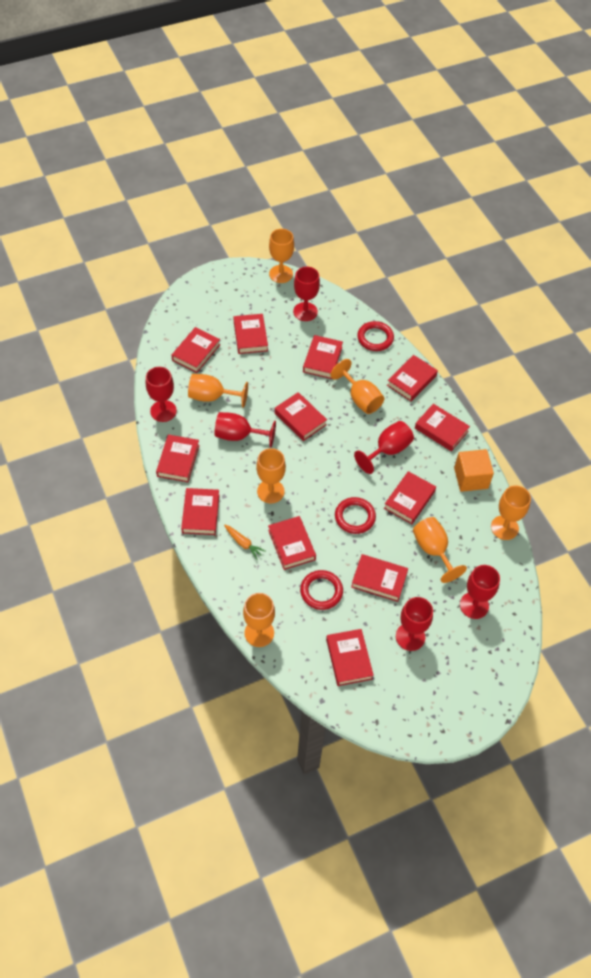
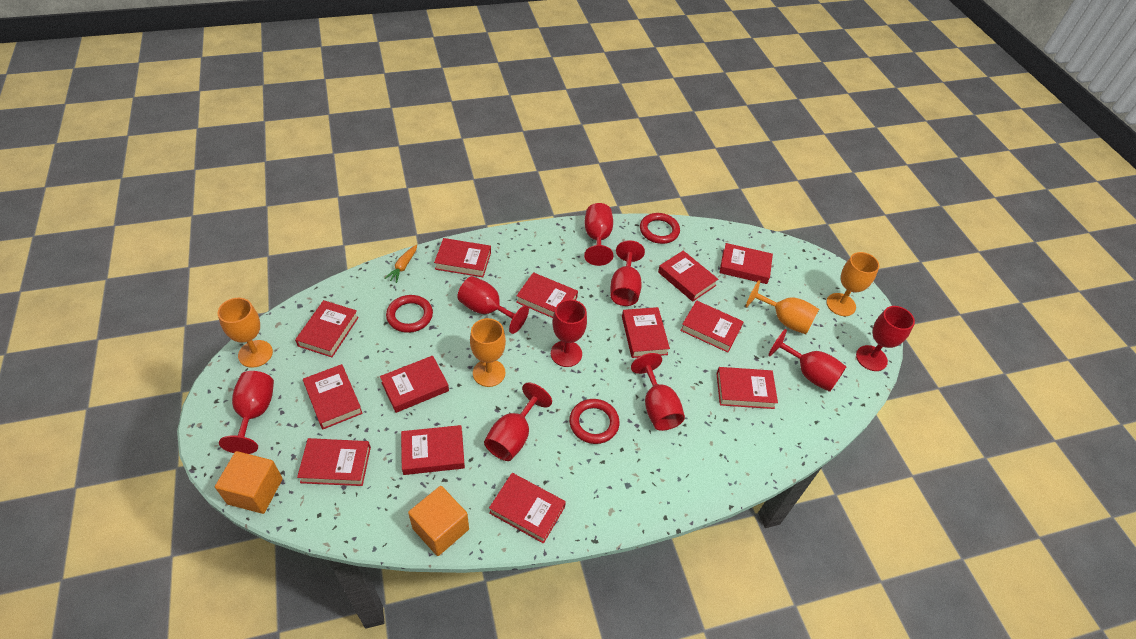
orange cube: 1 -> 2
orange goblet: 7 -> 4
red book: 12 -> 13
red goblet: 6 -> 9

